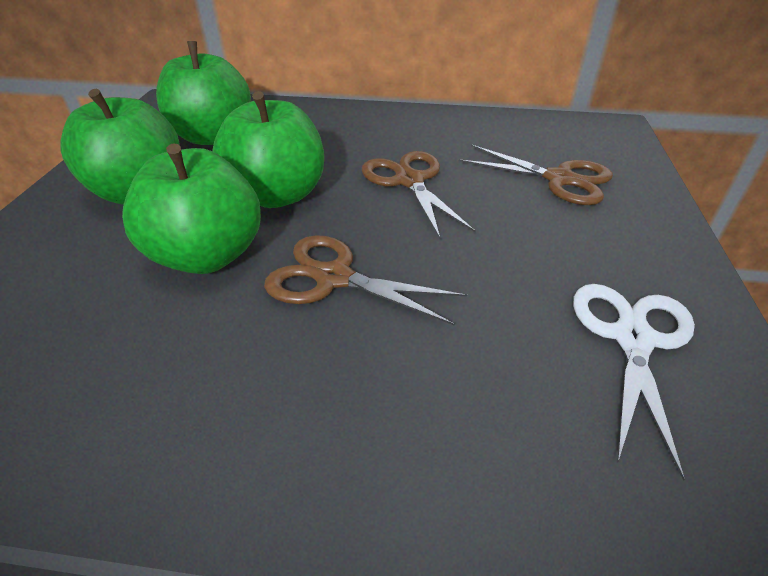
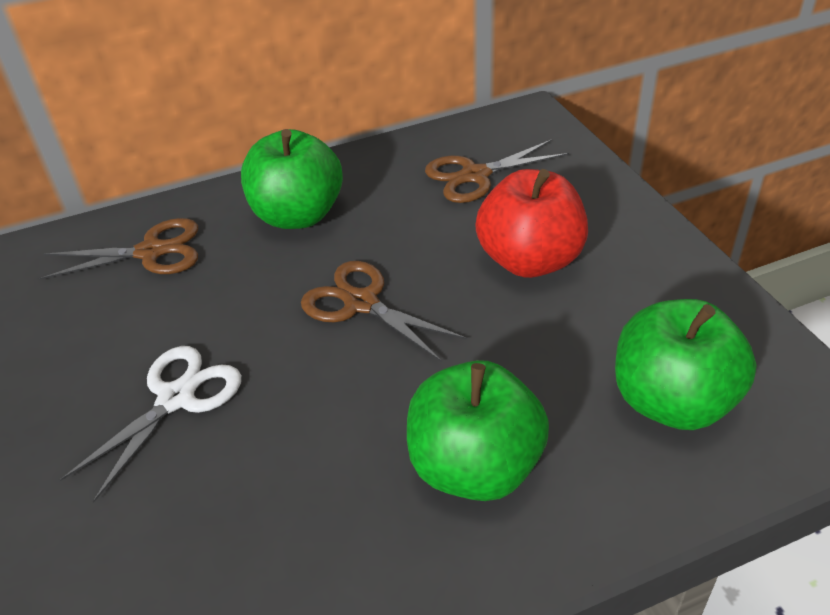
green apple: 4 -> 3
red apple: 0 -> 1

